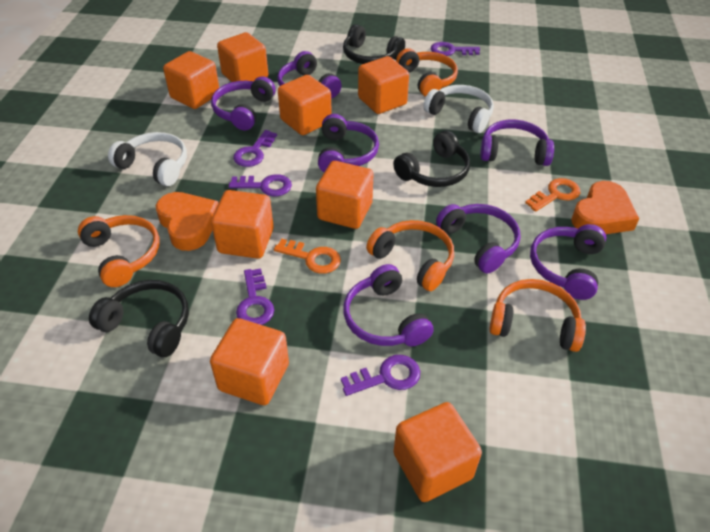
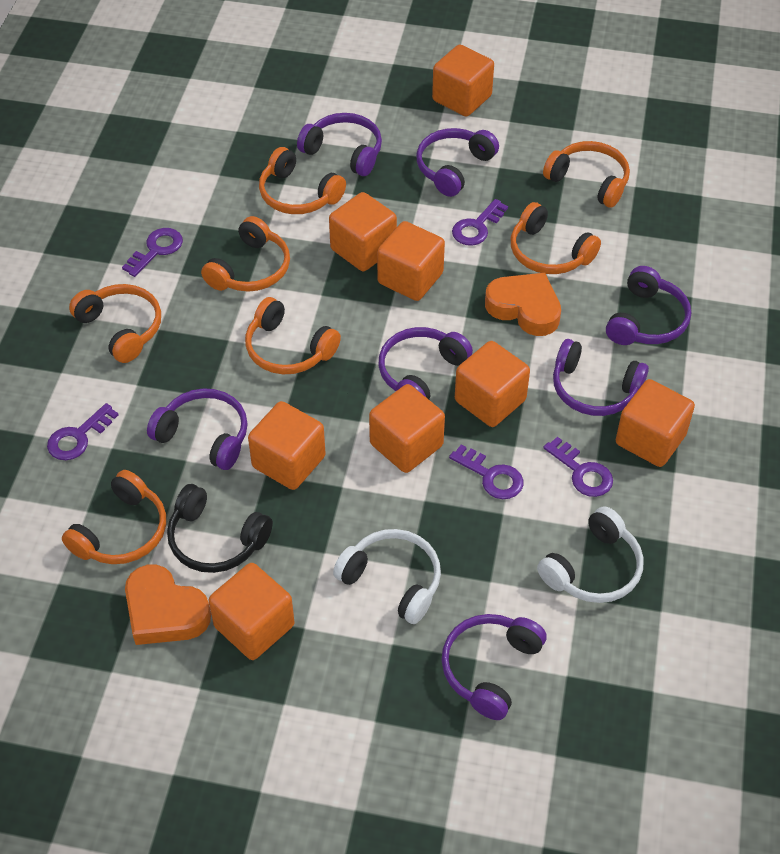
black headphones: 3 -> 1
orange headphones: 4 -> 7
orange key: 2 -> 0

